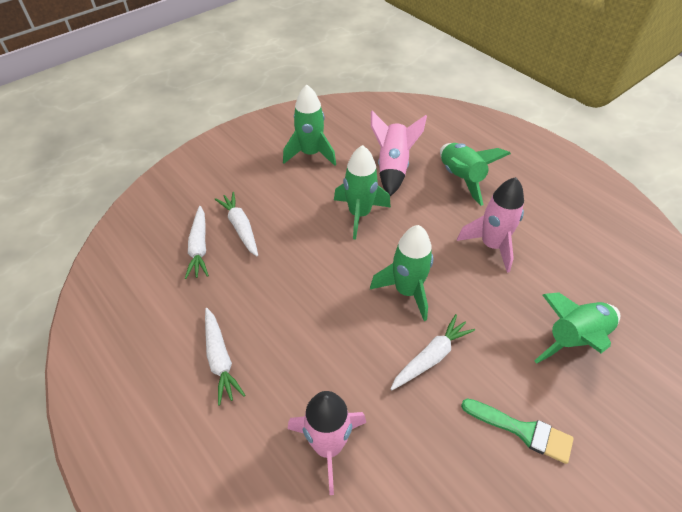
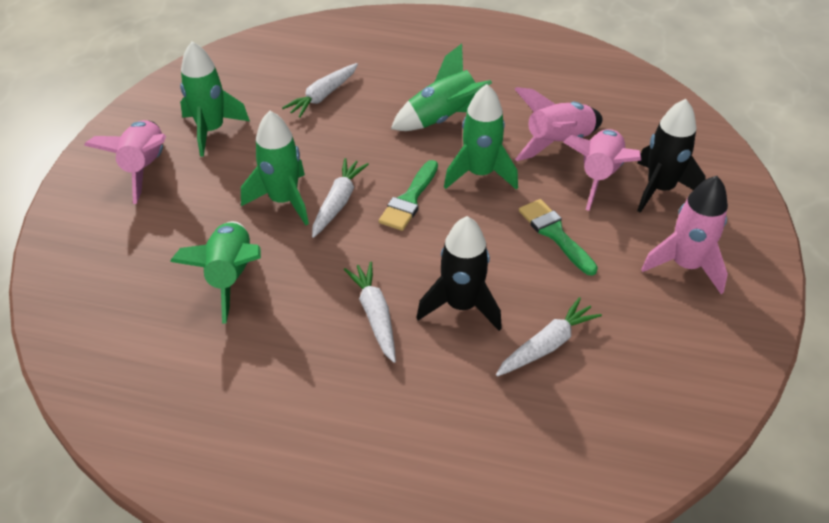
black rocket: 0 -> 2
green brush: 1 -> 2
pink rocket: 3 -> 4

